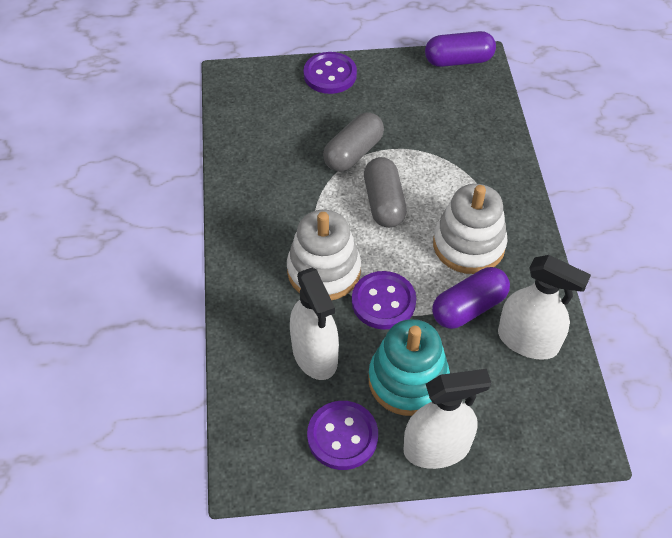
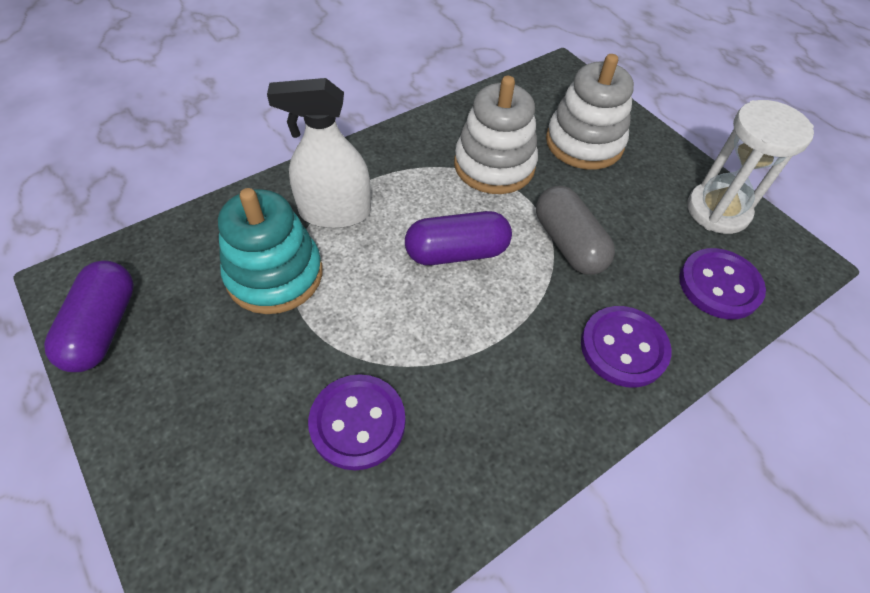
grey capsule: 2 -> 1
white hourglass: 0 -> 1
white spray bottle: 3 -> 1

